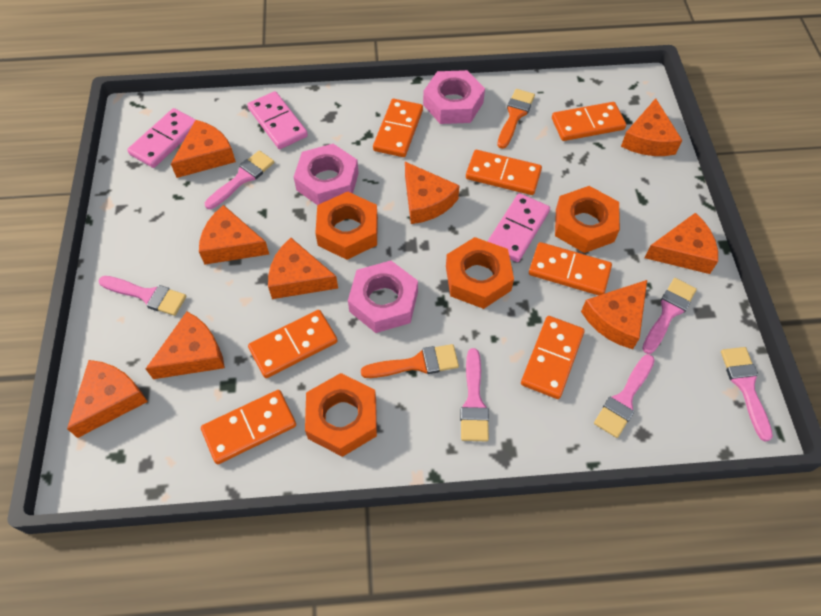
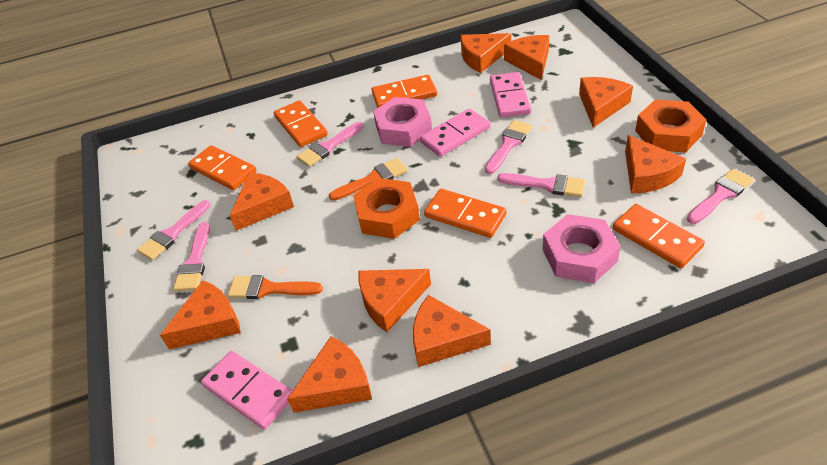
orange domino: 7 -> 5
orange nut: 4 -> 2
pink nut: 3 -> 2

